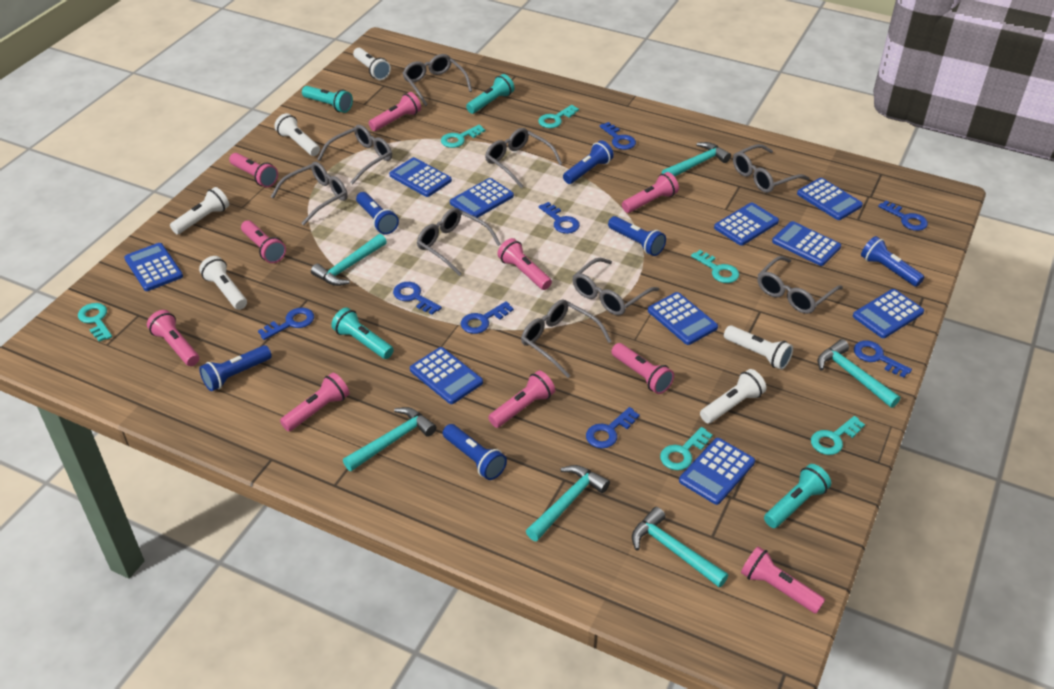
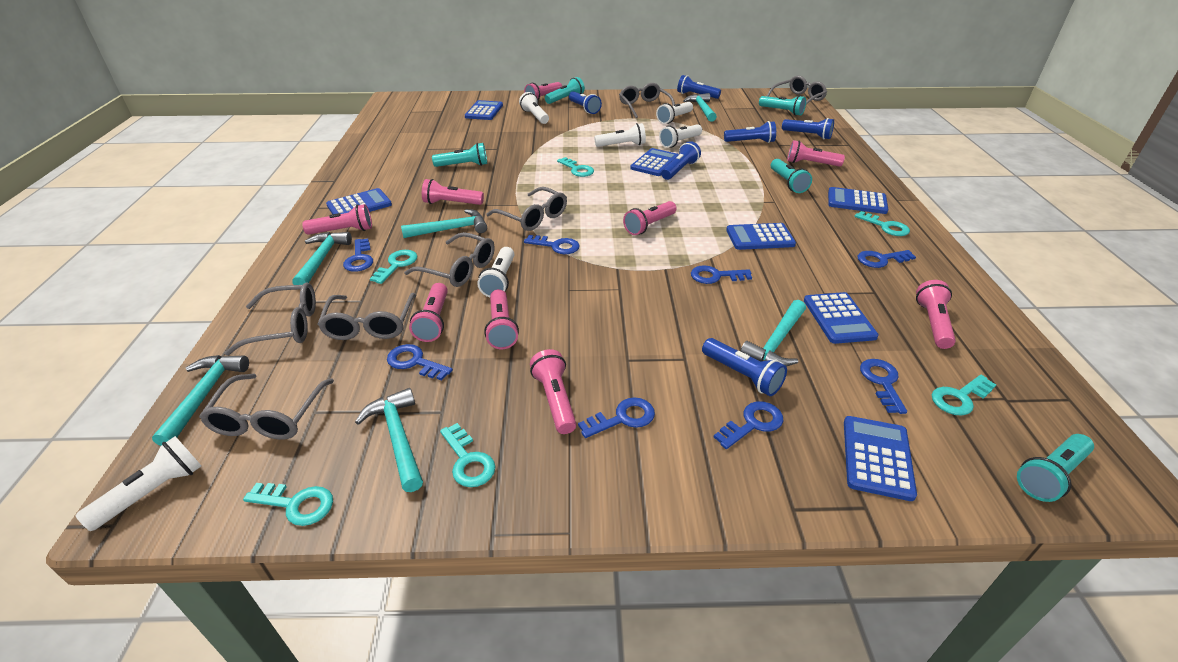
blue calculator: 10 -> 7
grey glasses: 9 -> 7
pink flashlight: 10 -> 9
turquoise flashlight: 4 -> 5

